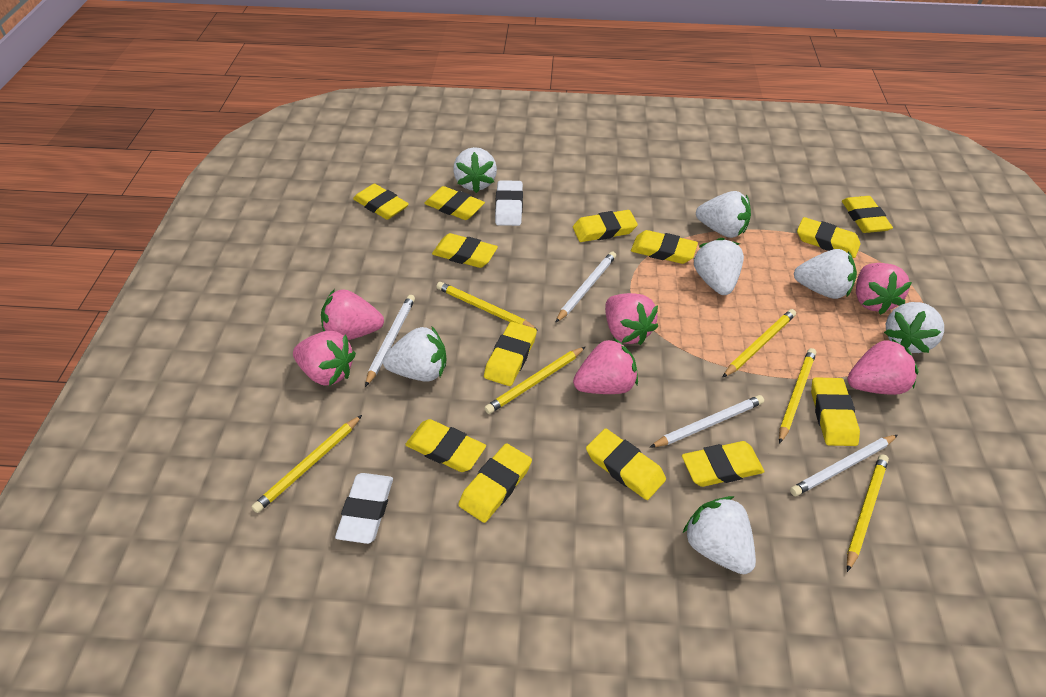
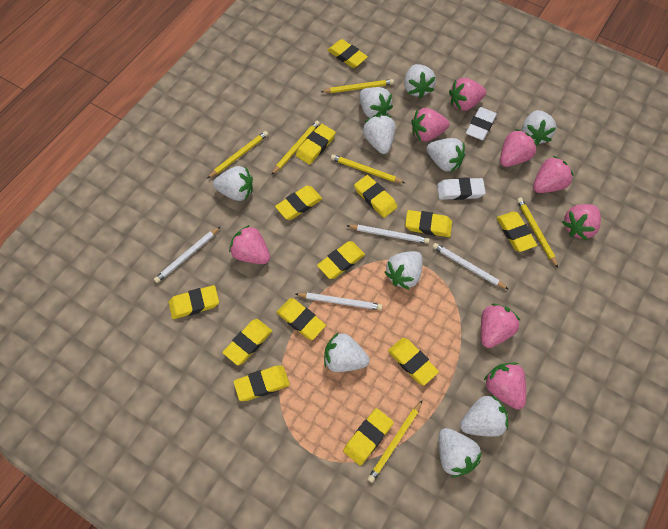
pink strawberry: 6 -> 8
white strawberry: 7 -> 10

